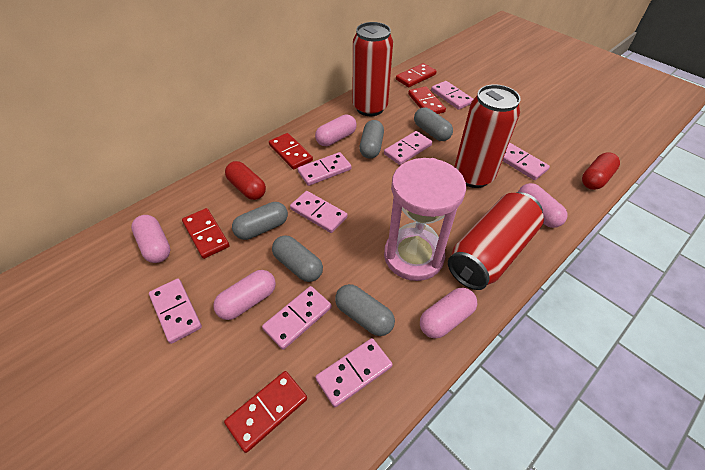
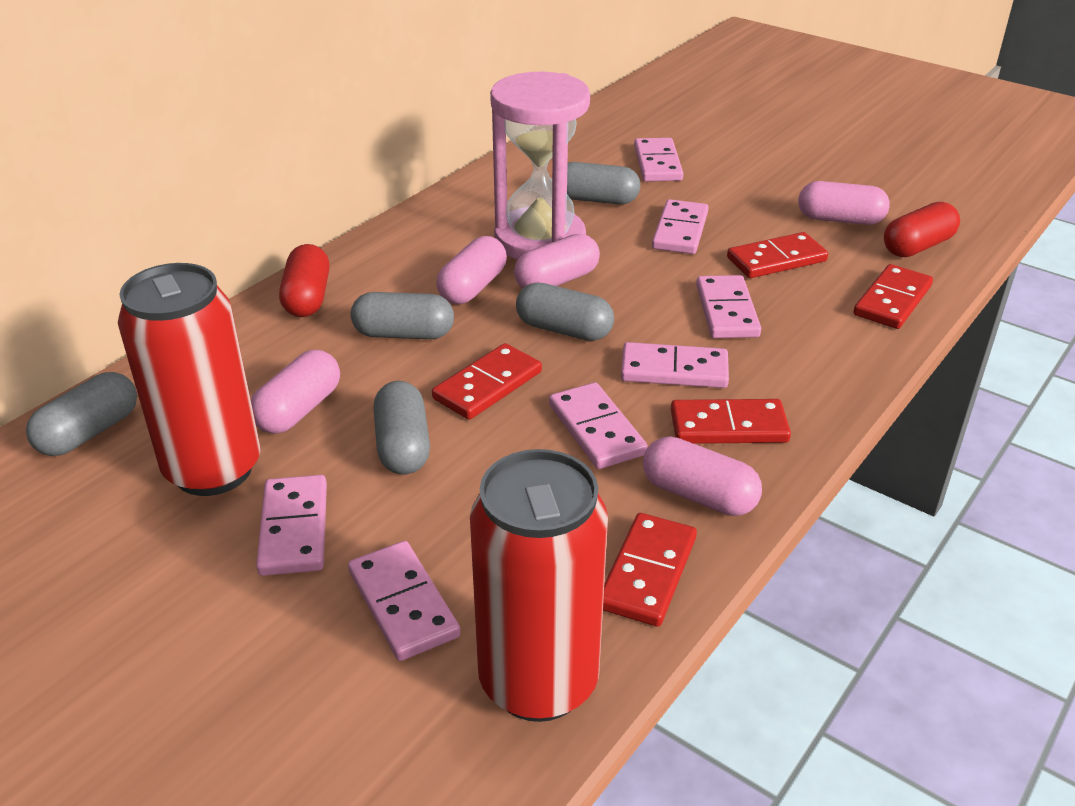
pink domino: 8 -> 7
red can: 3 -> 2

